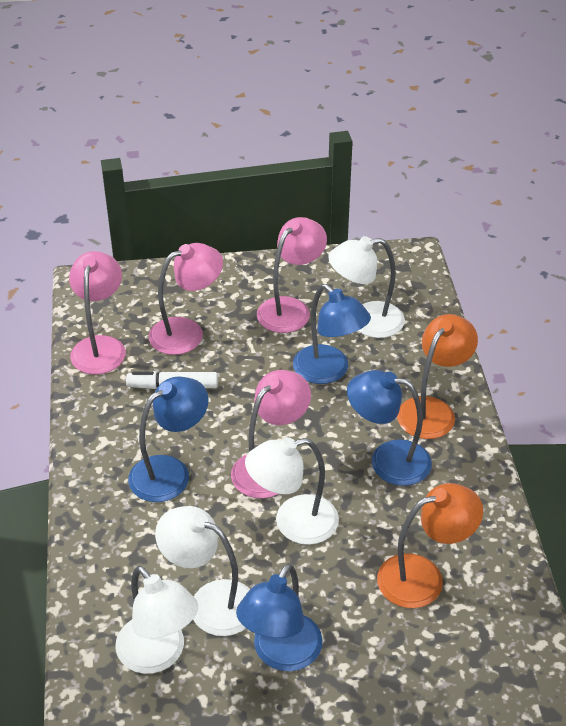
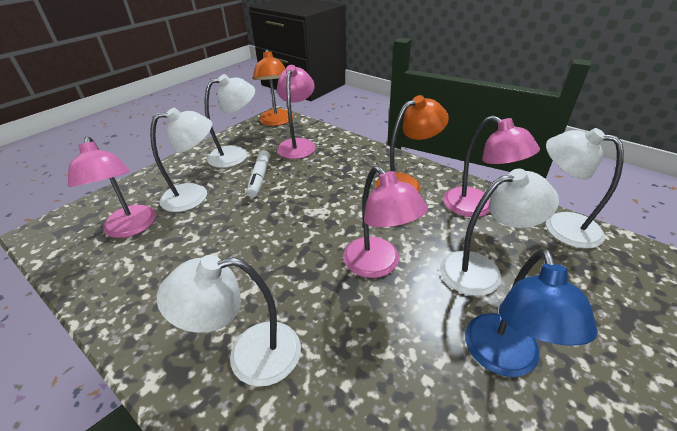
blue lamp: 4 -> 1
white lamp: 4 -> 5

